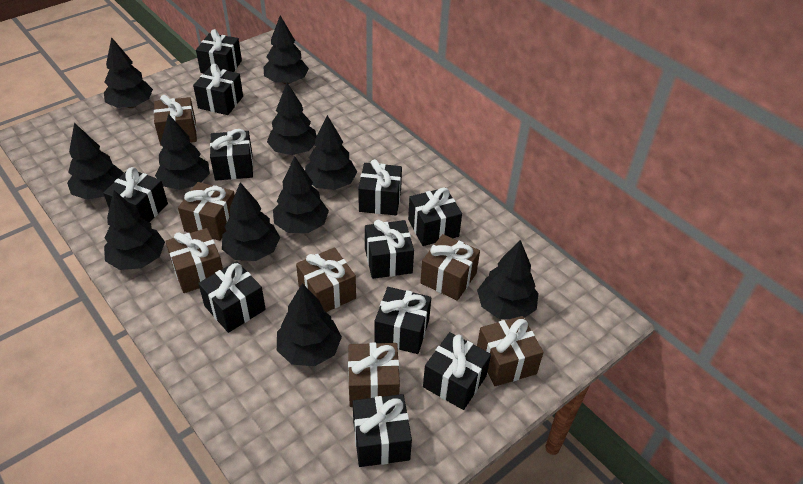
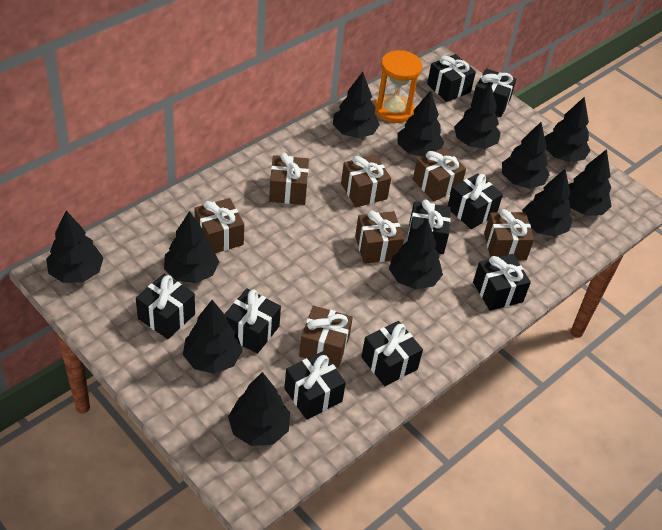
black gift: 11 -> 9
black tree: 11 -> 12
orange hourglass: 0 -> 1

